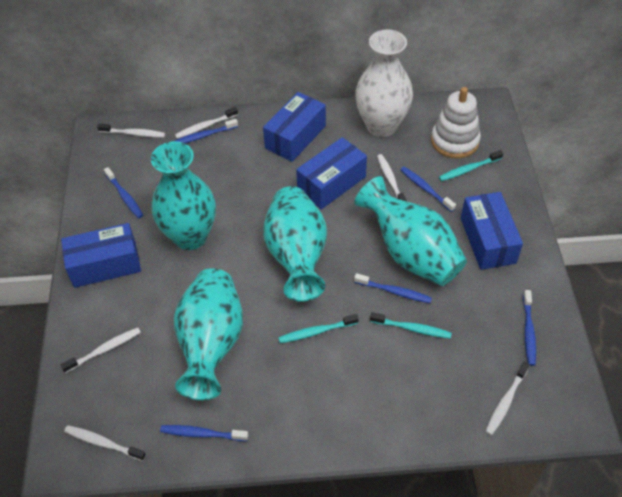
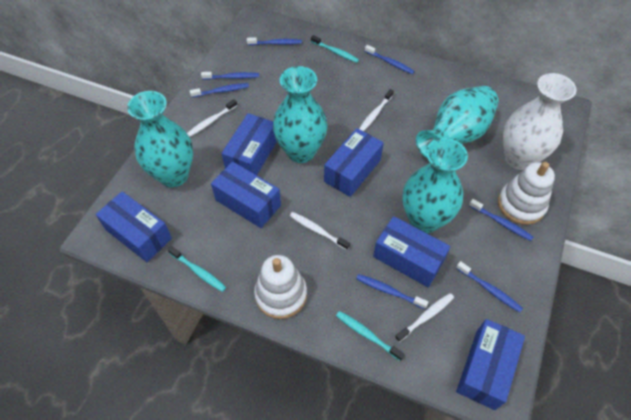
blue box: 4 -> 6
blue toothbrush: 6 -> 7
white stacking toy: 1 -> 2
white toothbrush: 6 -> 4

